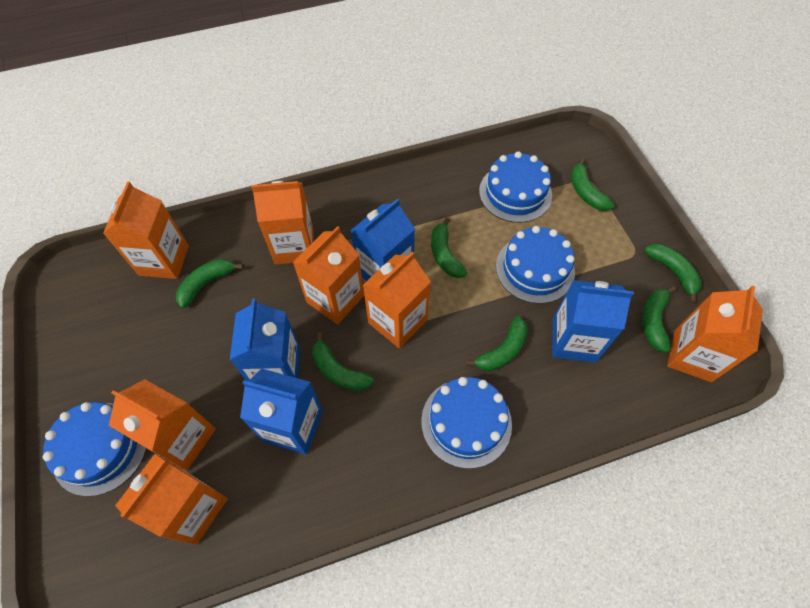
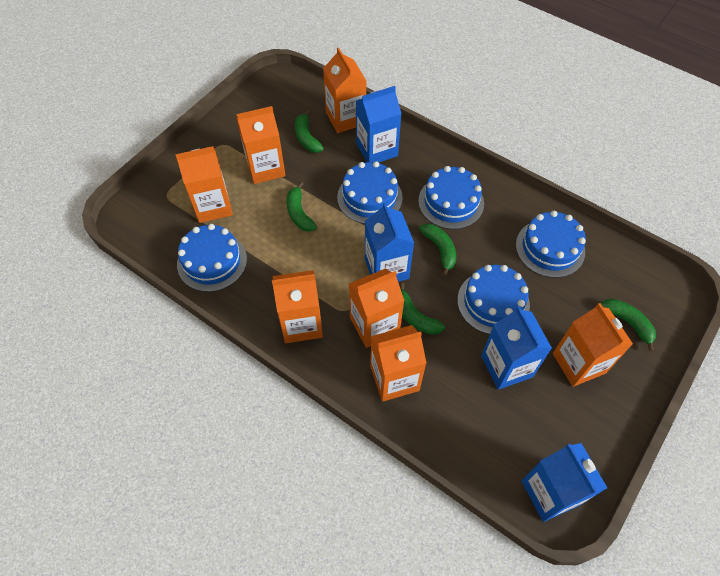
blue cake: 4 -> 5
green banana: 7 -> 5

